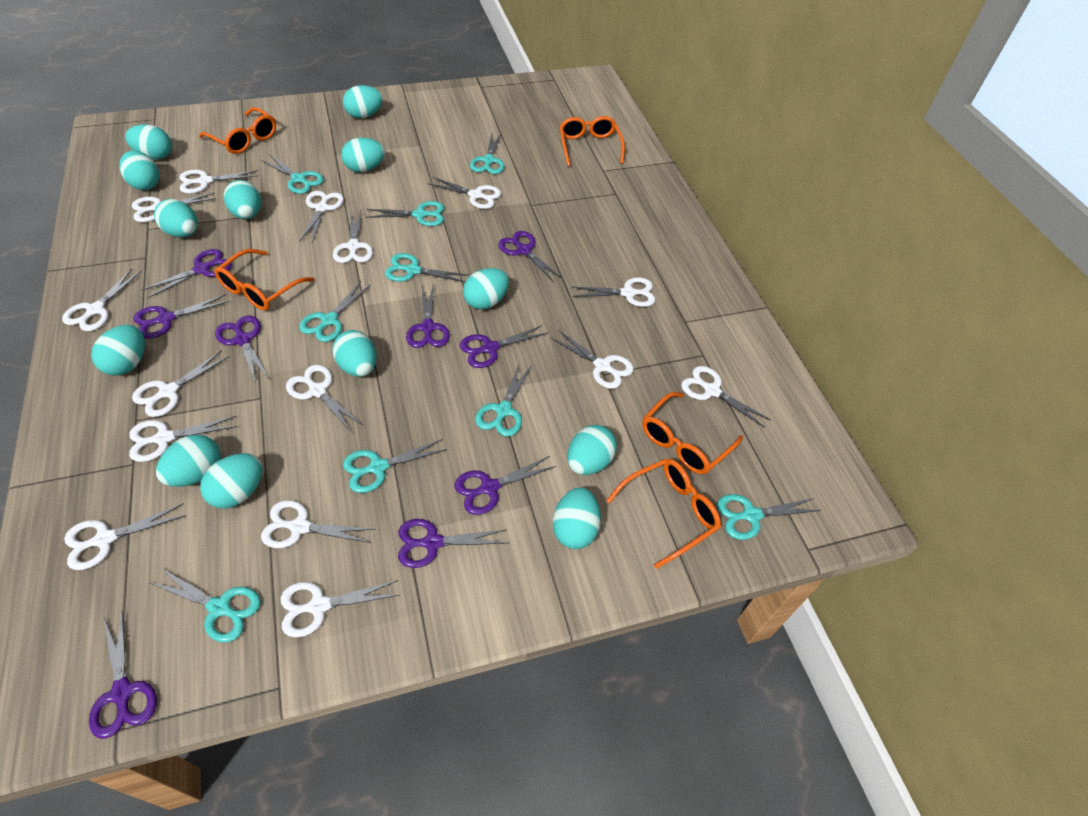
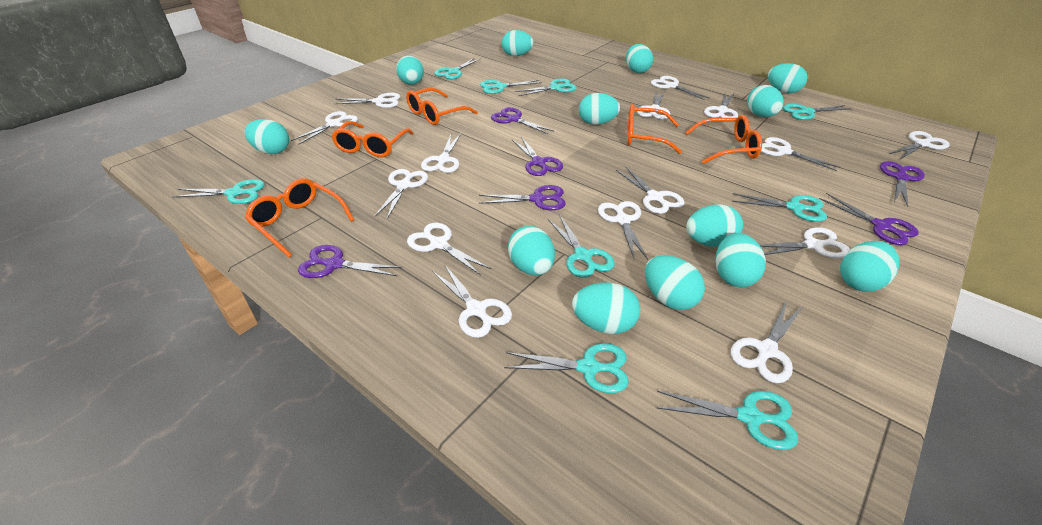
purple scissors: 9 -> 6

